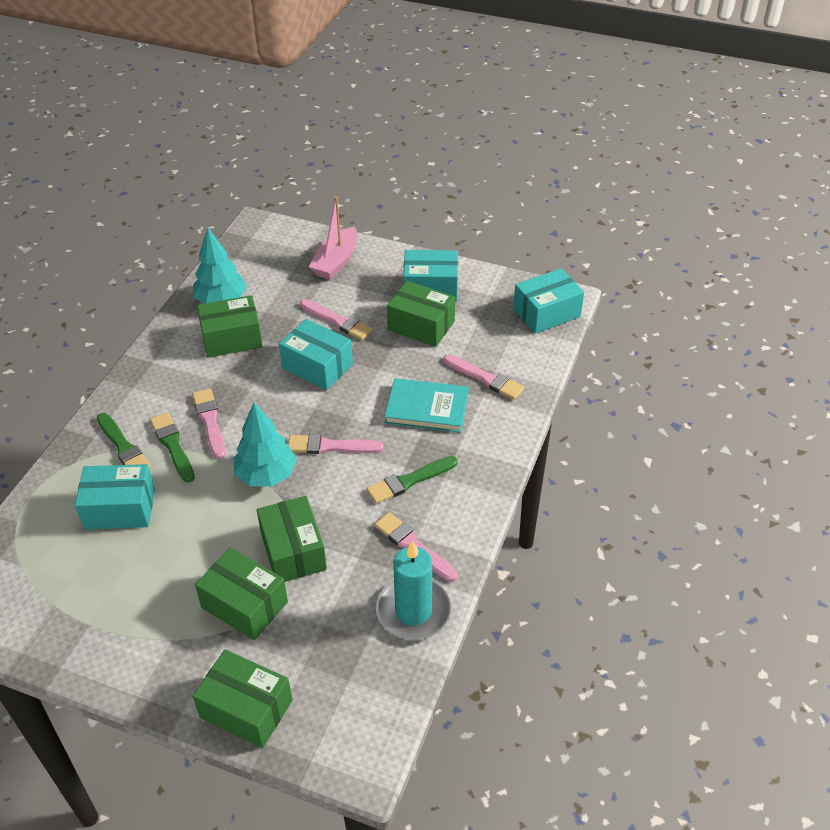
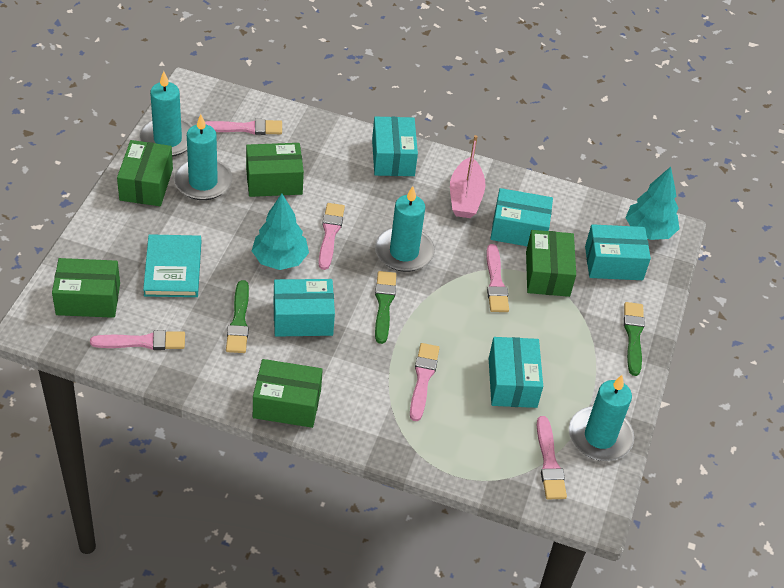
pink brush: 5 -> 6
turquoise box: 4 -> 5
turquoise candle: 1 -> 4

